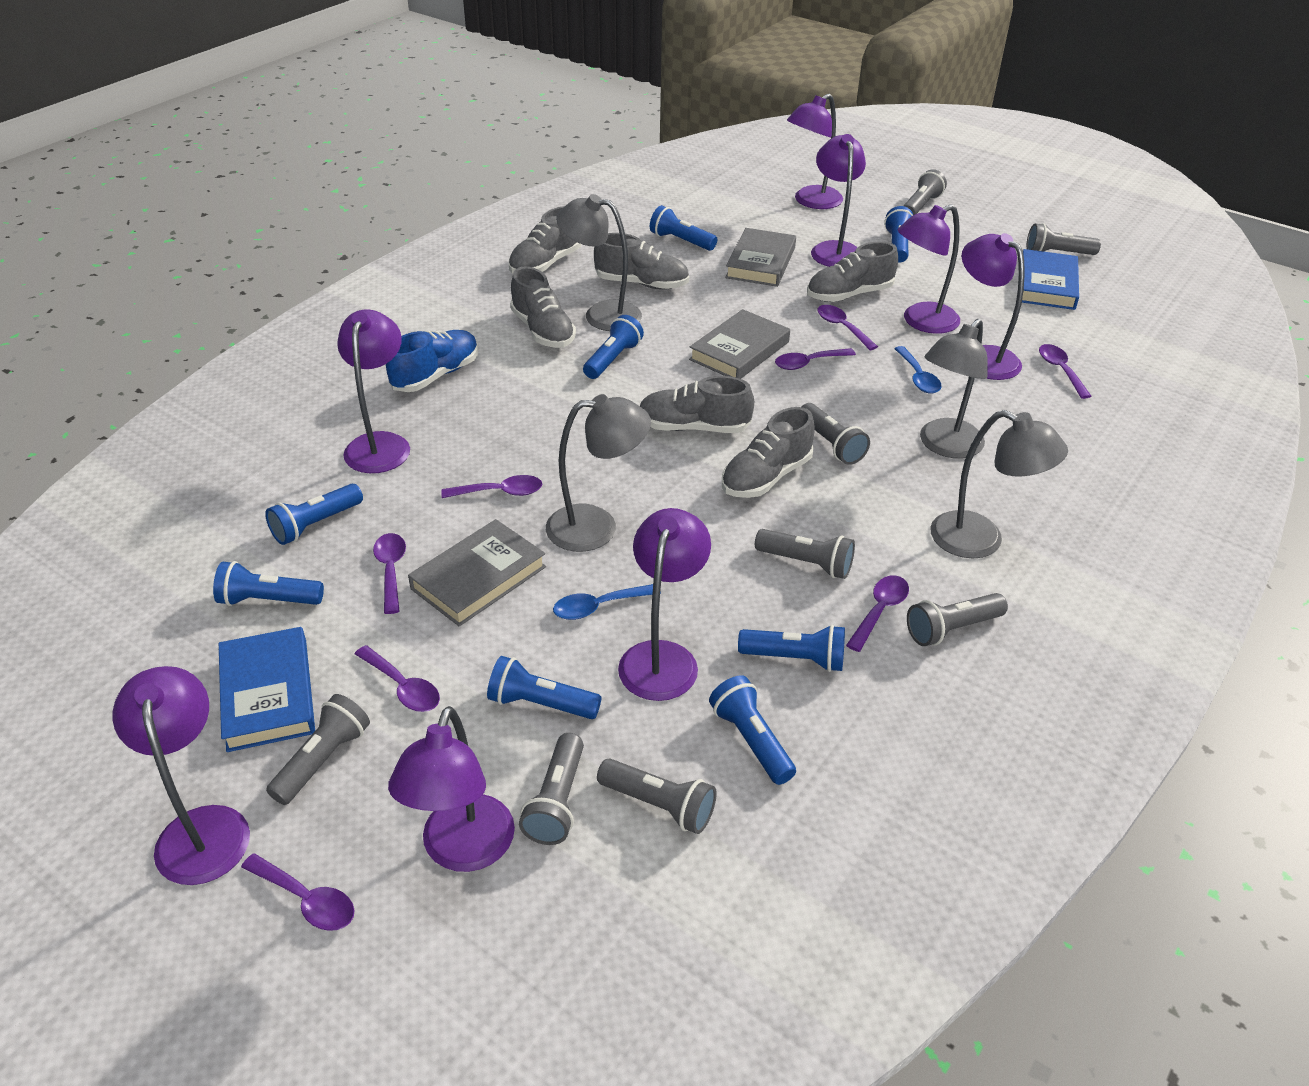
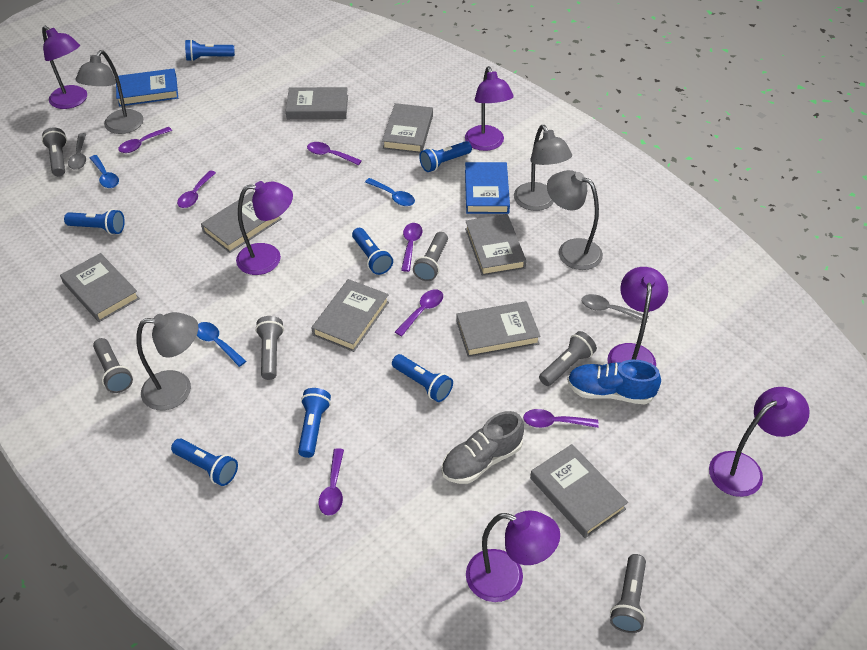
blue flashlight: 8 -> 7
blue spoon: 2 -> 3
grey book: 3 -> 8
grey flashlight: 8 -> 6
grey shoe: 6 -> 1
grey spoon: 0 -> 2
purple lamp: 8 -> 6
purple spoon: 8 -> 7

